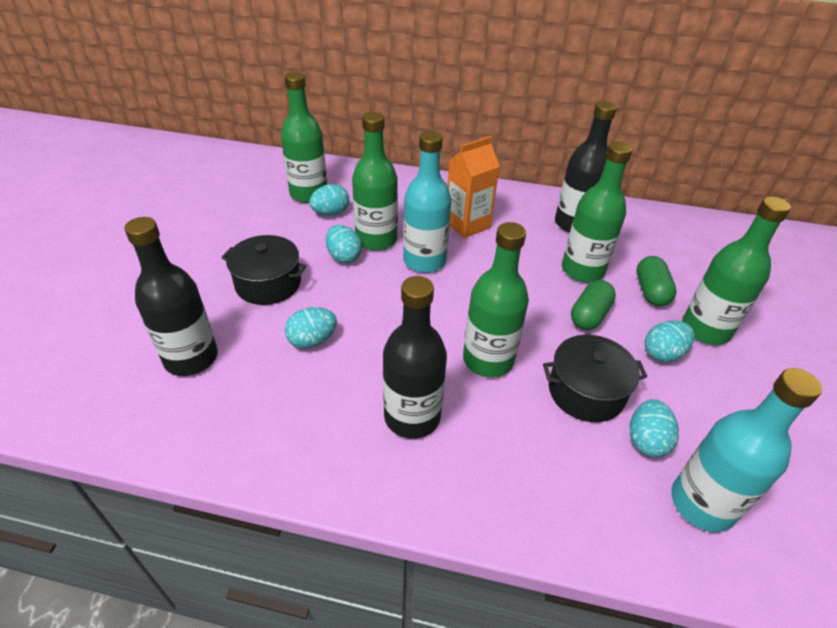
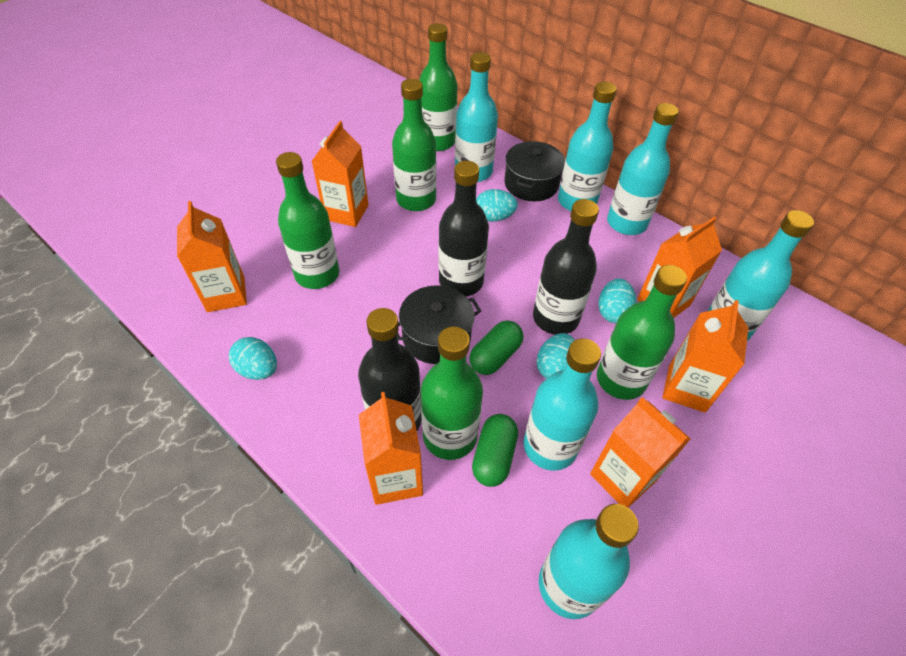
orange carton: 1 -> 6
turquoise bottle: 2 -> 6
turquoise egg: 5 -> 4

